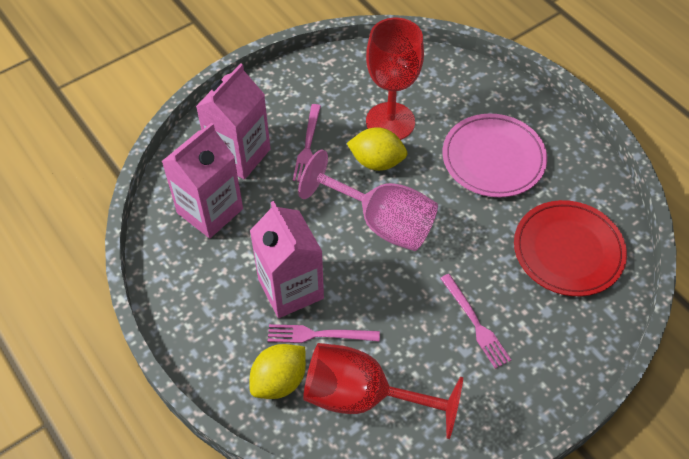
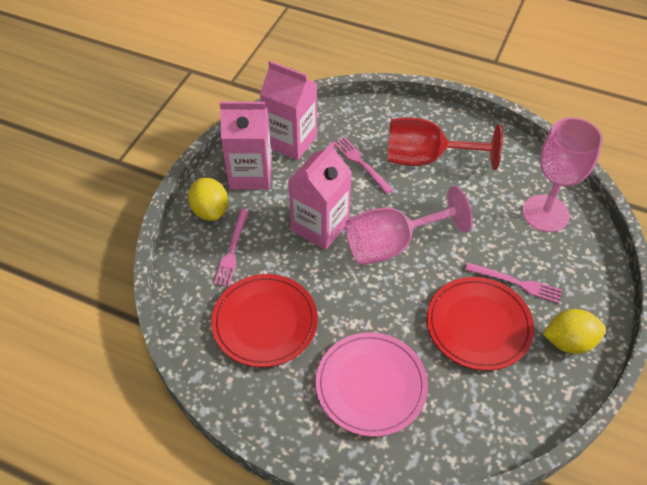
pink goblet: 1 -> 2
red goblet: 2 -> 1
red plate: 1 -> 2

